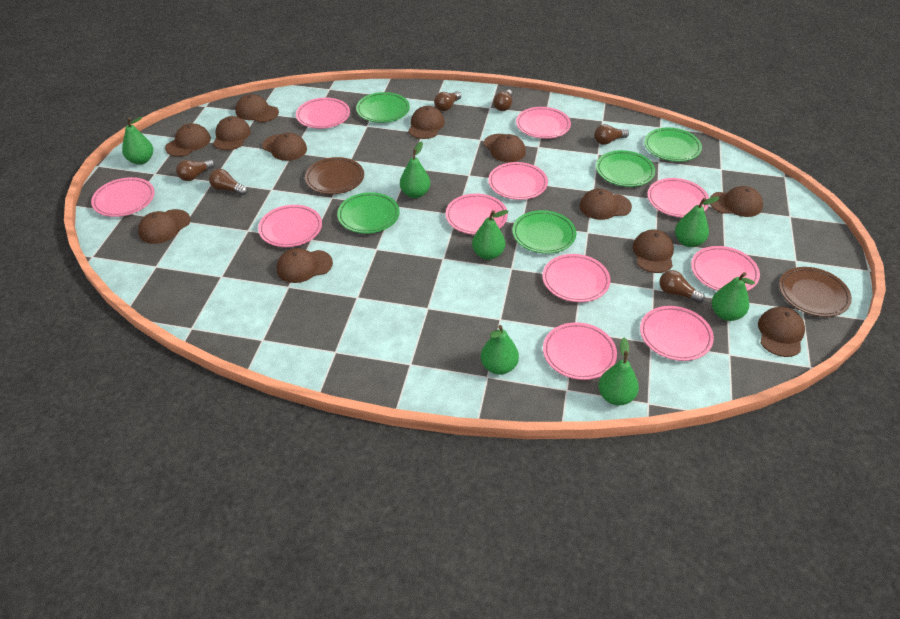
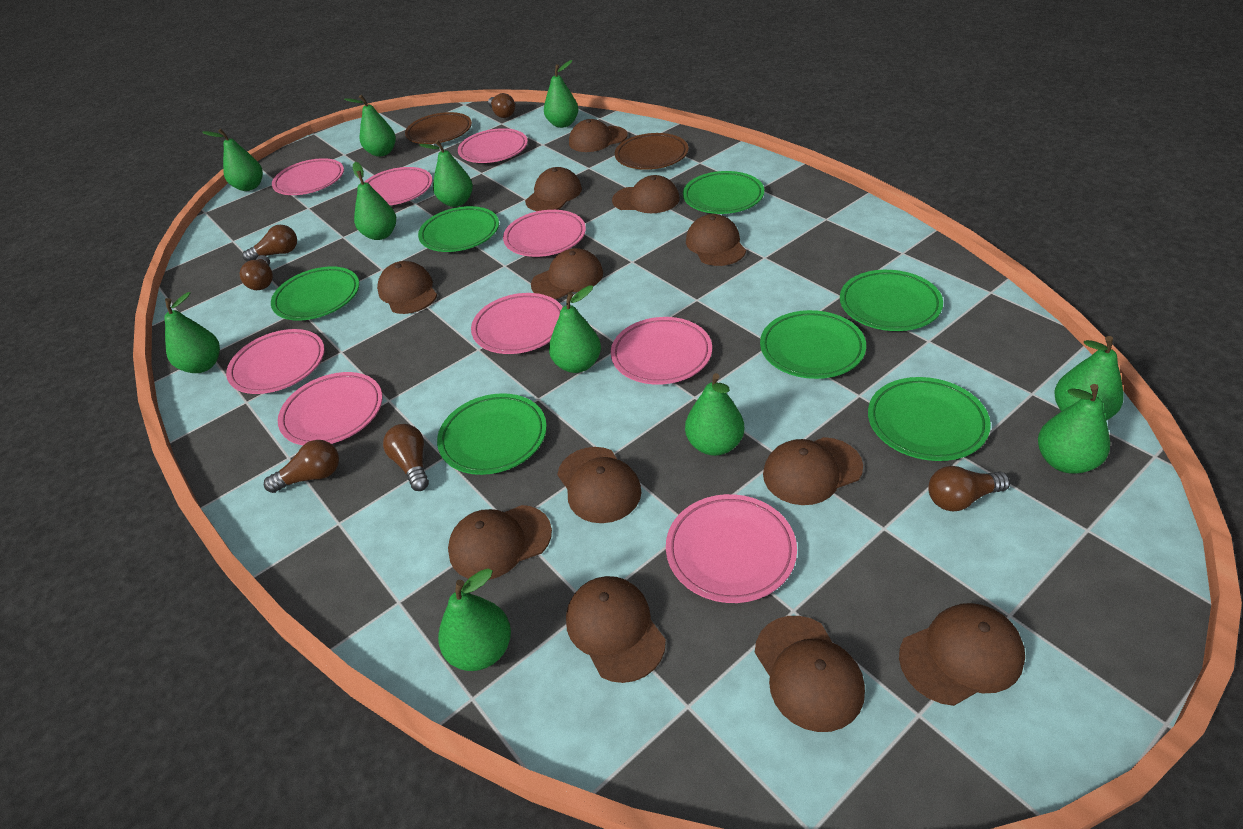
green pear: 7 -> 11
green plate: 5 -> 7
pink plate: 11 -> 9

